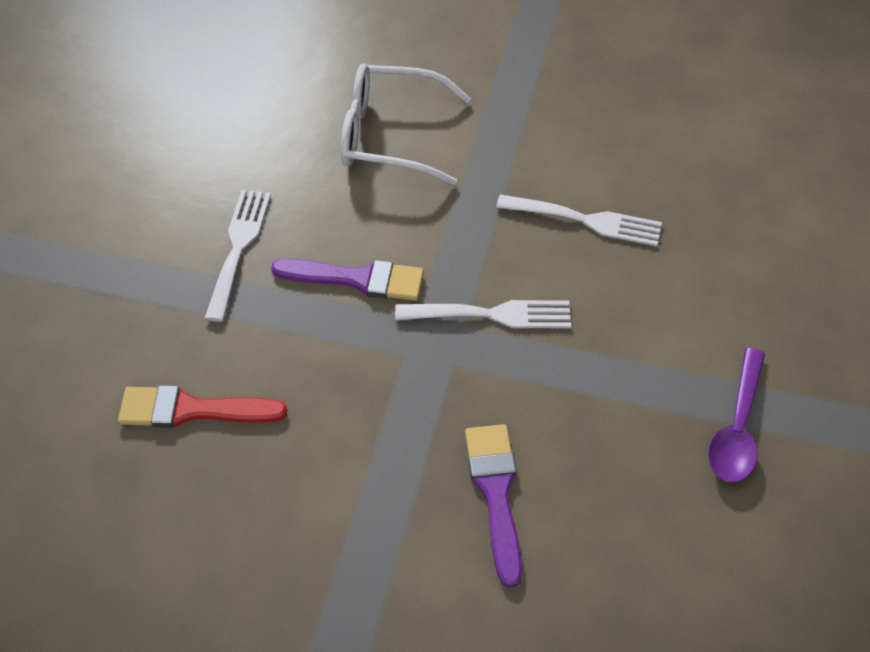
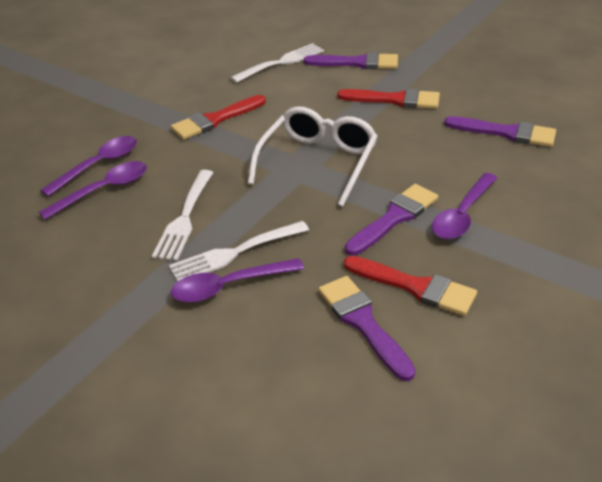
purple brush: 2 -> 4
purple spoon: 1 -> 4
red brush: 1 -> 3

